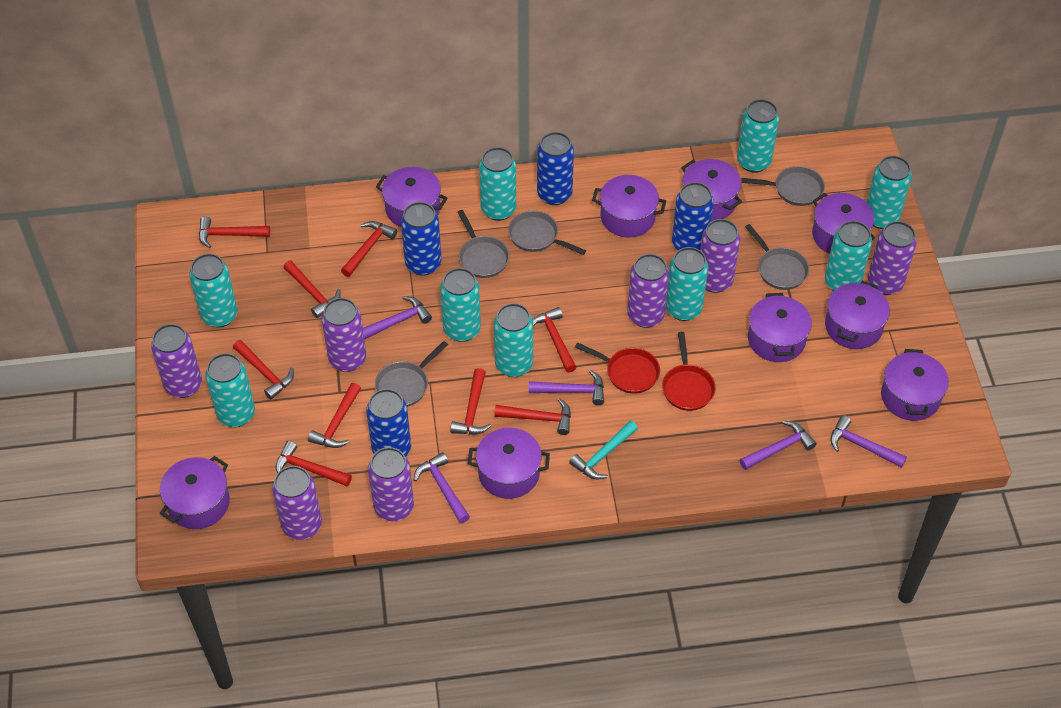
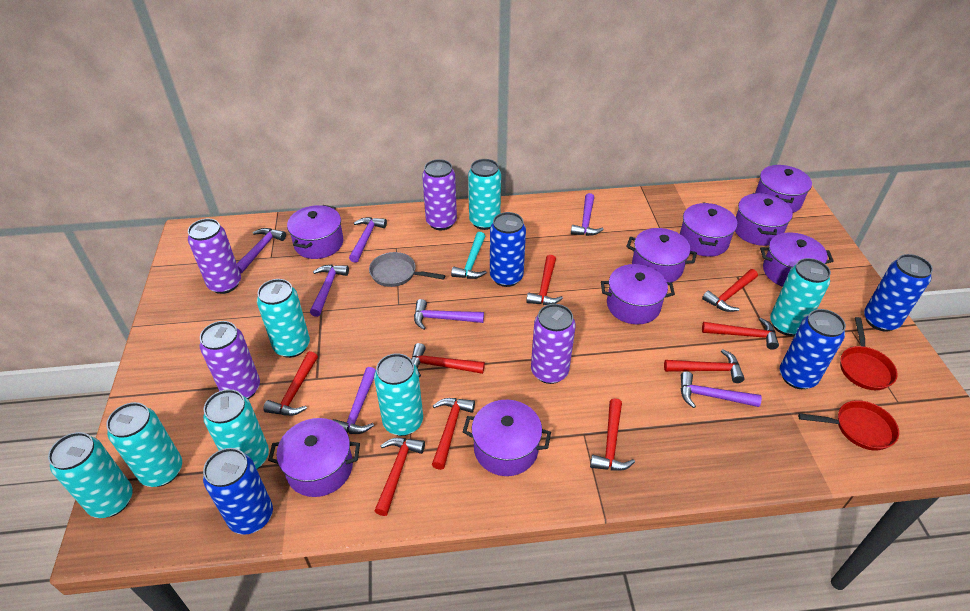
grey pan: 5 -> 1
purple can: 7 -> 4
purple hammer: 5 -> 7
turquoise can: 9 -> 7

